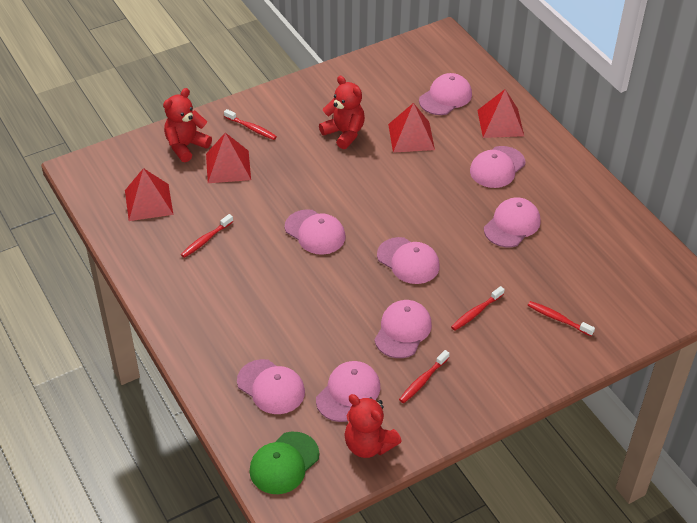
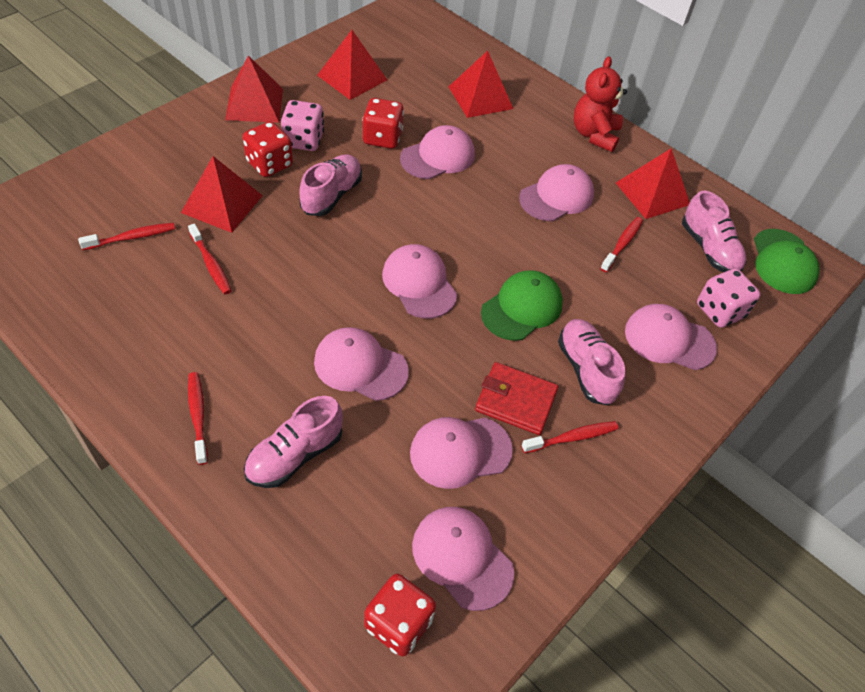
green cap: 1 -> 2
pink cap: 8 -> 7
pink dice: 0 -> 2
pink shoe: 0 -> 4
red dice: 0 -> 3
red pyramid: 4 -> 5
red teddy bear: 3 -> 1
red wallet: 0 -> 1

